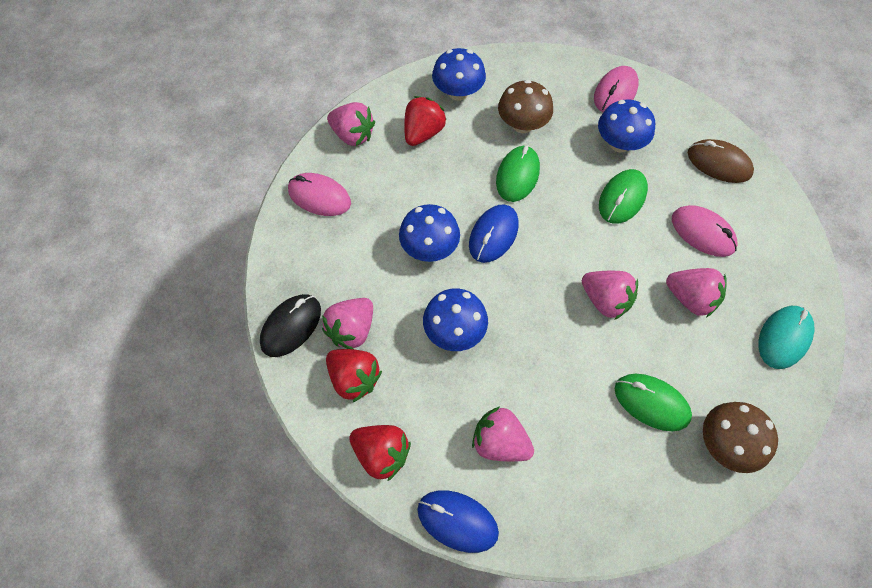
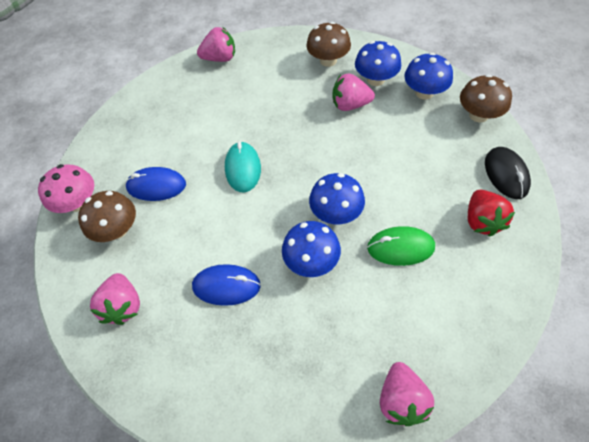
brown mouse: 1 -> 0
brown mushroom: 2 -> 3
green mouse: 3 -> 1
pink mouse: 3 -> 0
pink mushroom: 0 -> 1
pink strawberry: 5 -> 4
red strawberry: 3 -> 1

